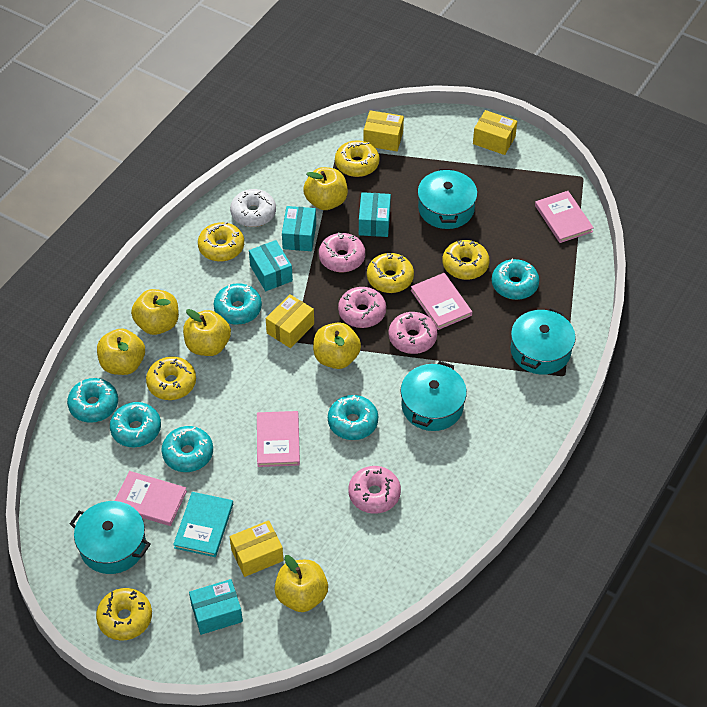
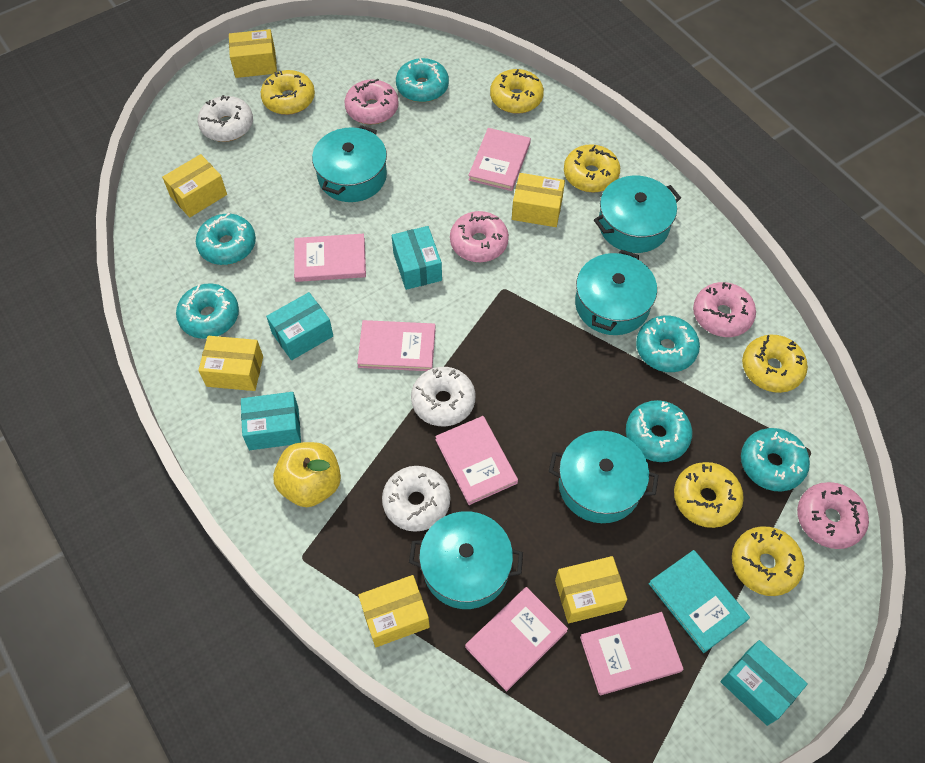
pink book: 4 -> 6
turquoise pot: 4 -> 5
white donut: 1 -> 3
yellow apple: 6 -> 1
yellow box: 4 -> 6

